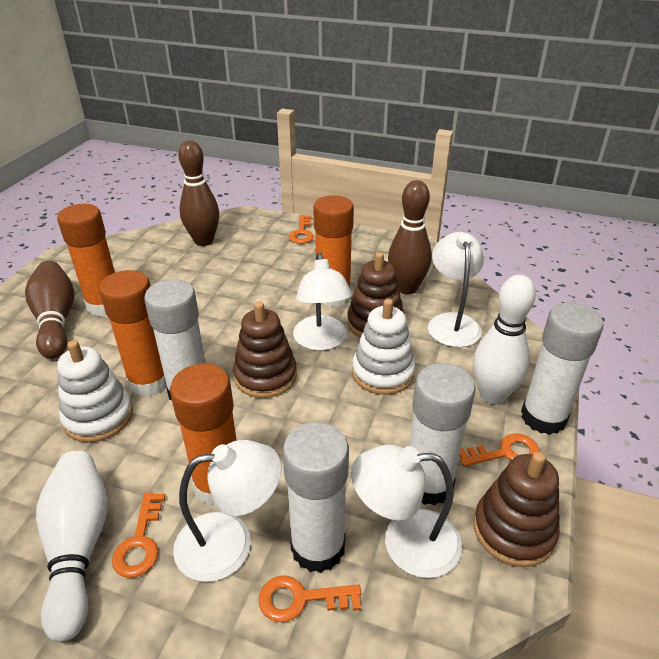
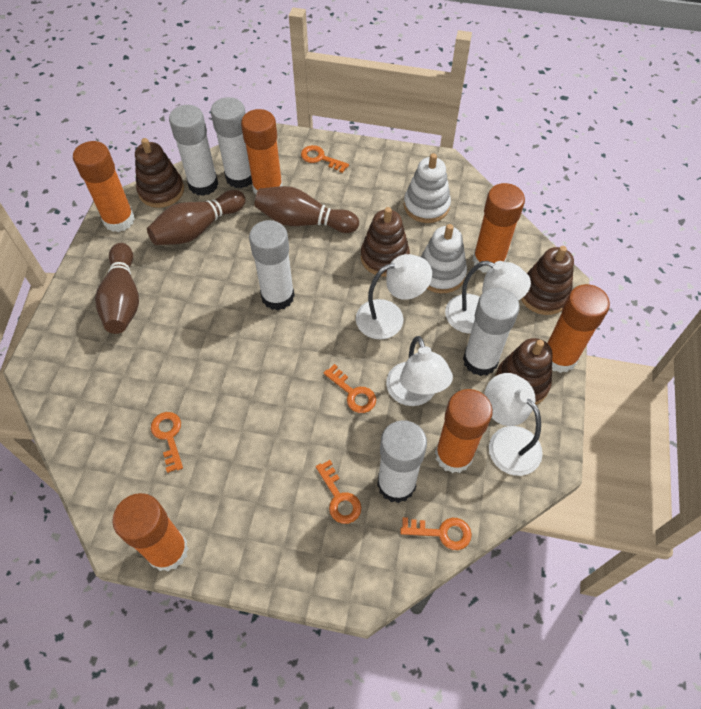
brown stacking toy: 3 -> 4
orange glue stick: 4 -> 6
orange key: 4 -> 5
white bowling pin: 2 -> 0
white glue stick: 4 -> 5

